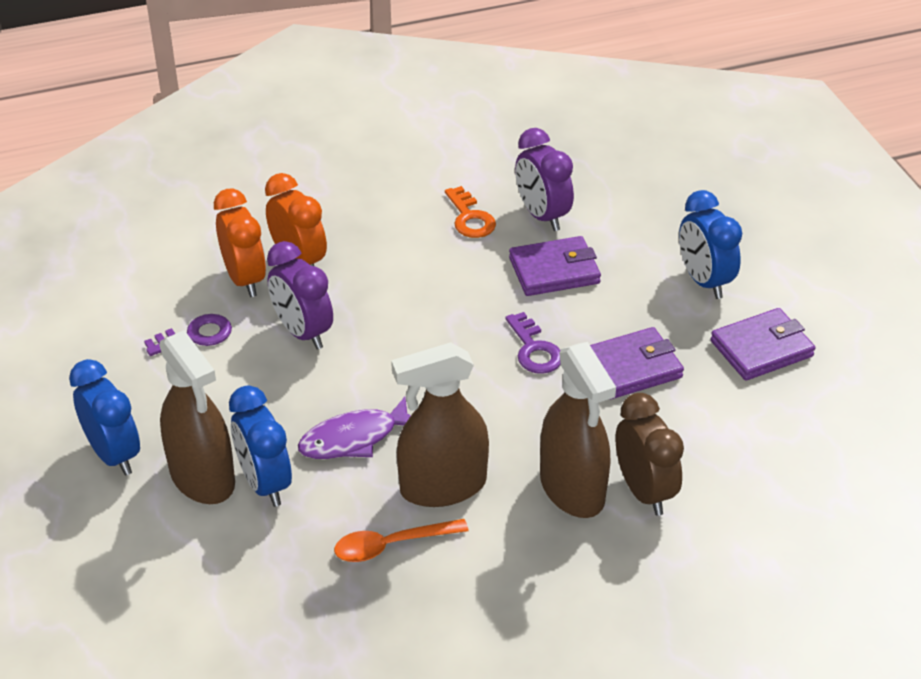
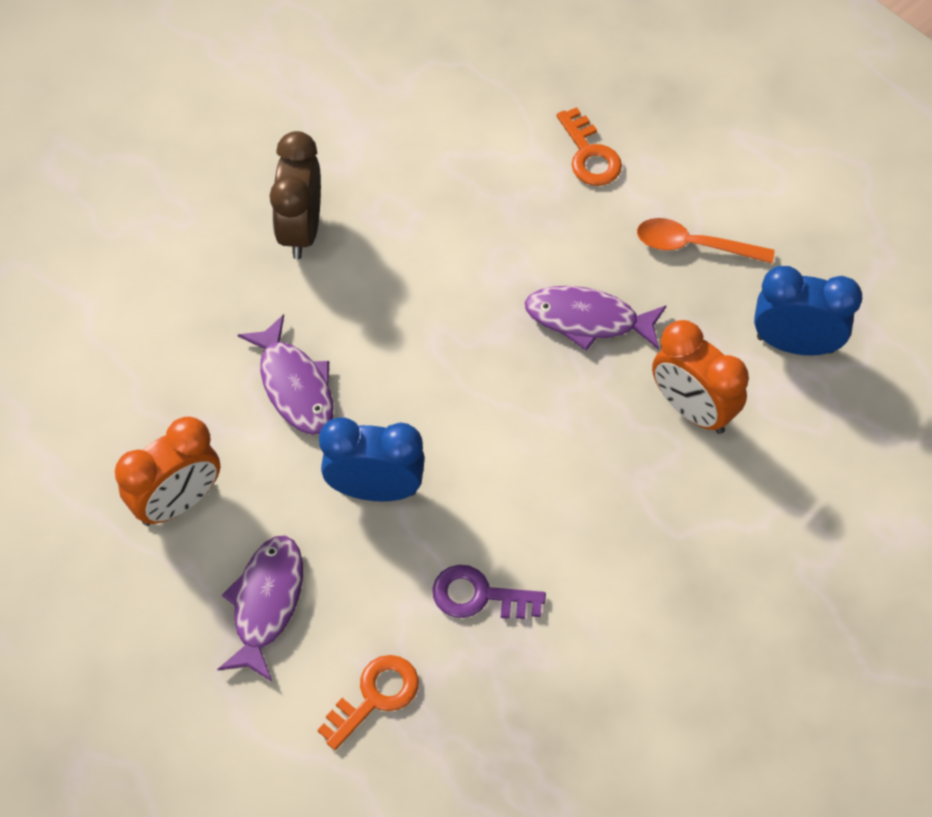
blue clock: 3 -> 2
brown spray bottle: 3 -> 0
orange key: 1 -> 2
purple clock: 2 -> 0
purple fish: 1 -> 3
purple key: 2 -> 1
purple wallet: 3 -> 0

